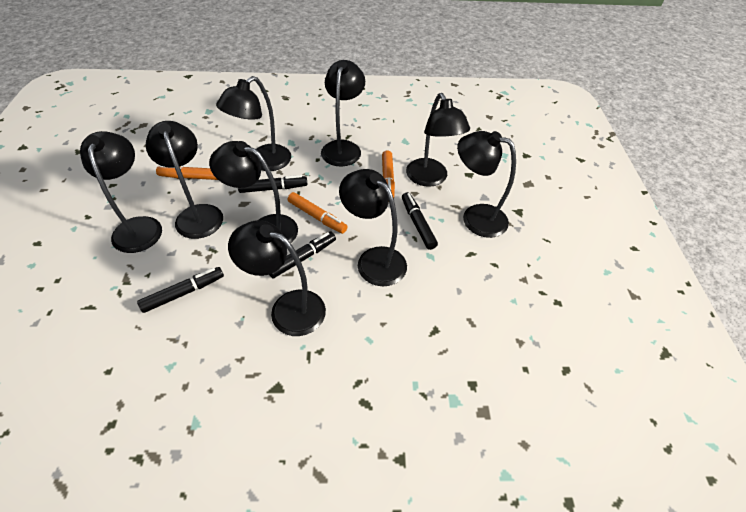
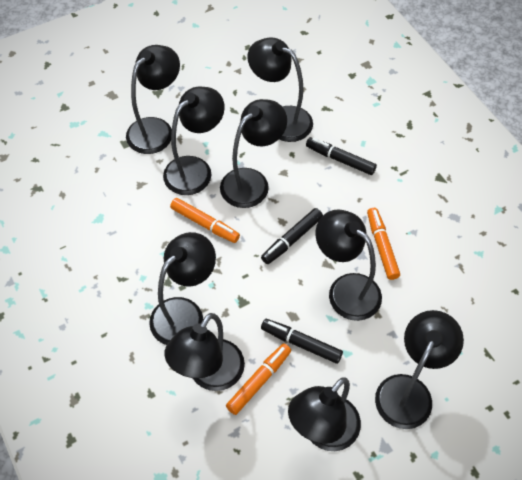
black marker: 4 -> 3

